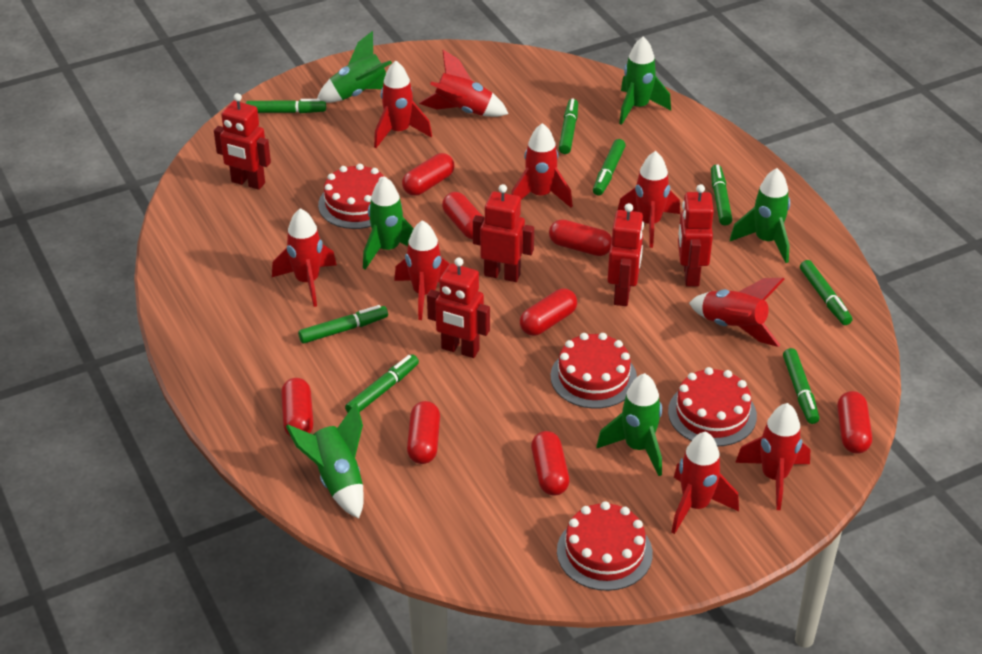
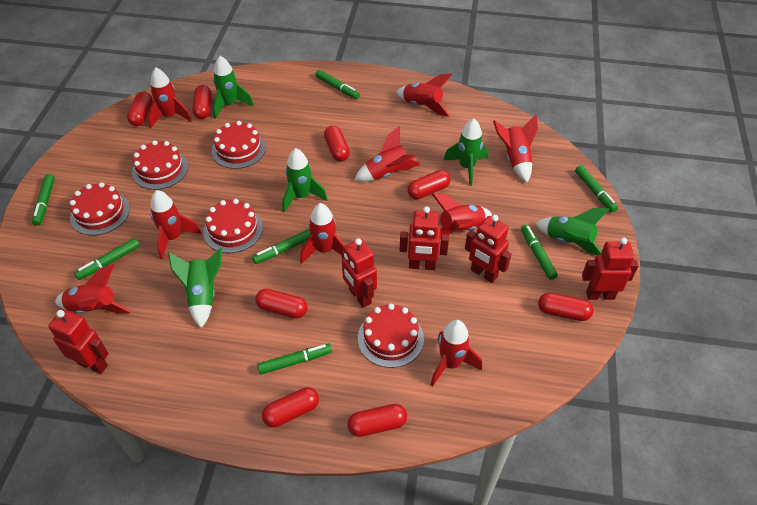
green marker: 8 -> 7
green rocket: 6 -> 5
red cake: 4 -> 5

